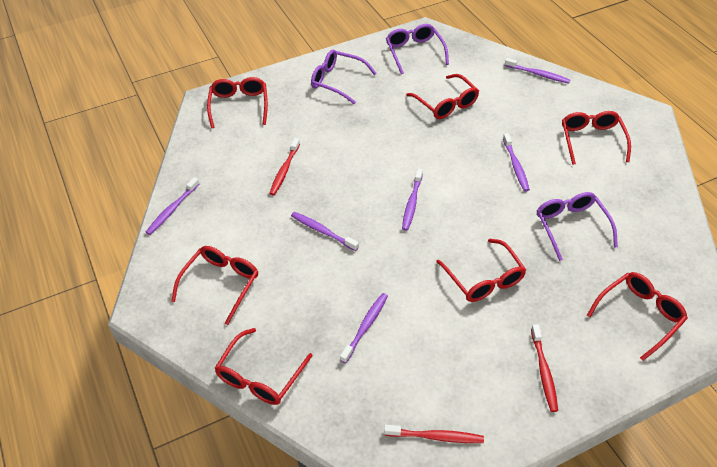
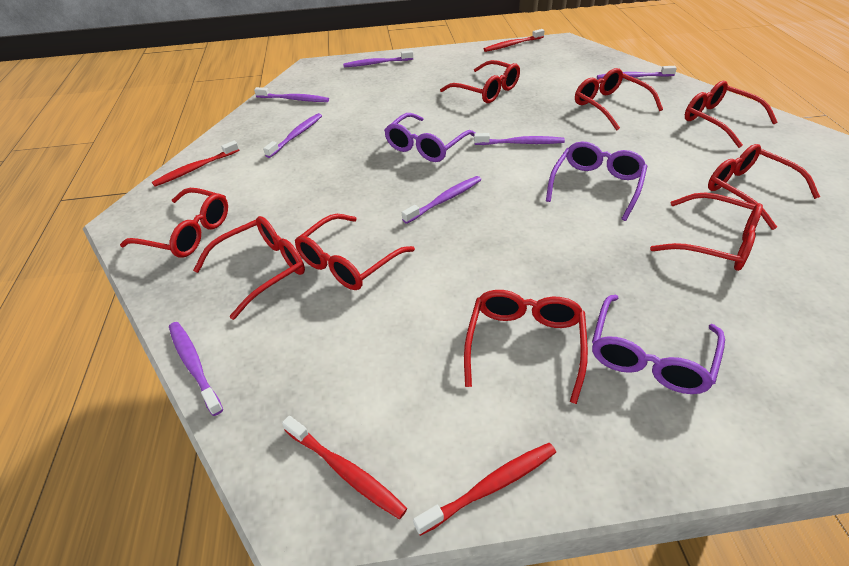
purple toothbrush: 6 -> 7
red glasses: 7 -> 9
red toothbrush: 3 -> 4

